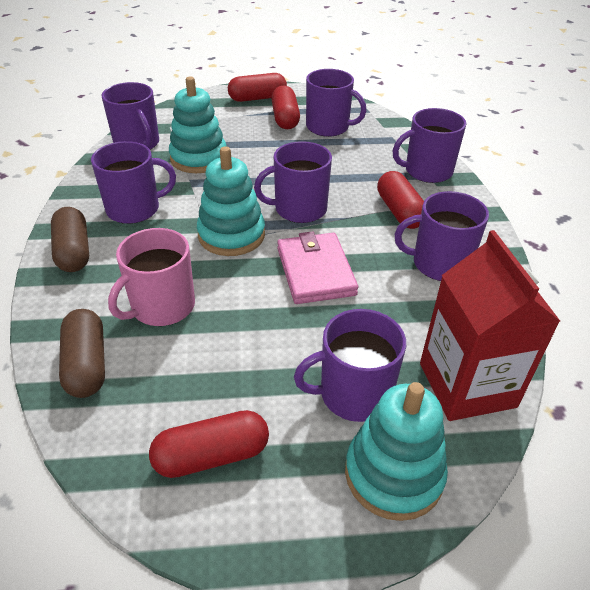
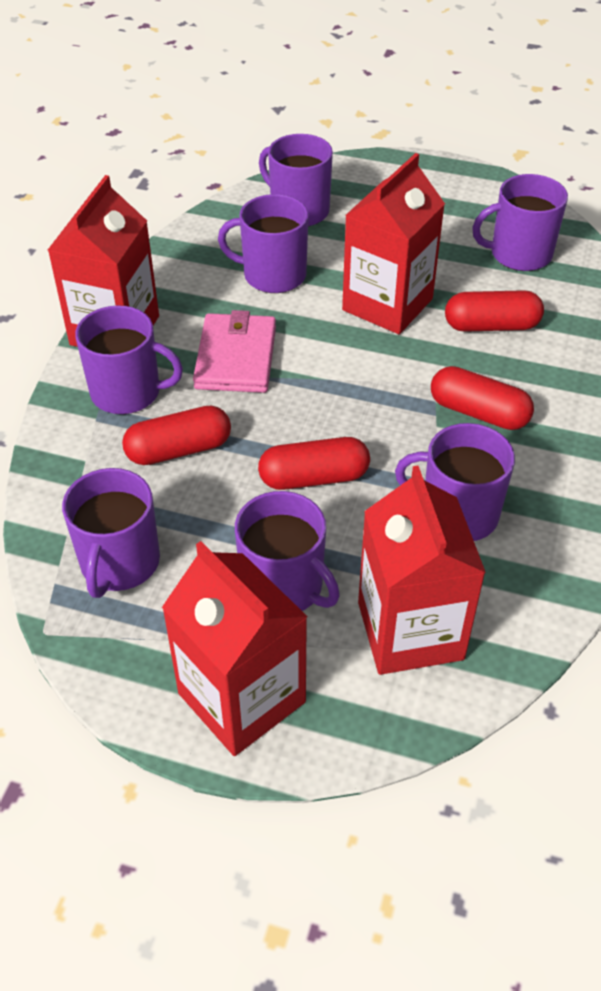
brown capsule: 2 -> 0
pink mug: 1 -> 0
red carton: 1 -> 4
turquoise stacking toy: 3 -> 0

